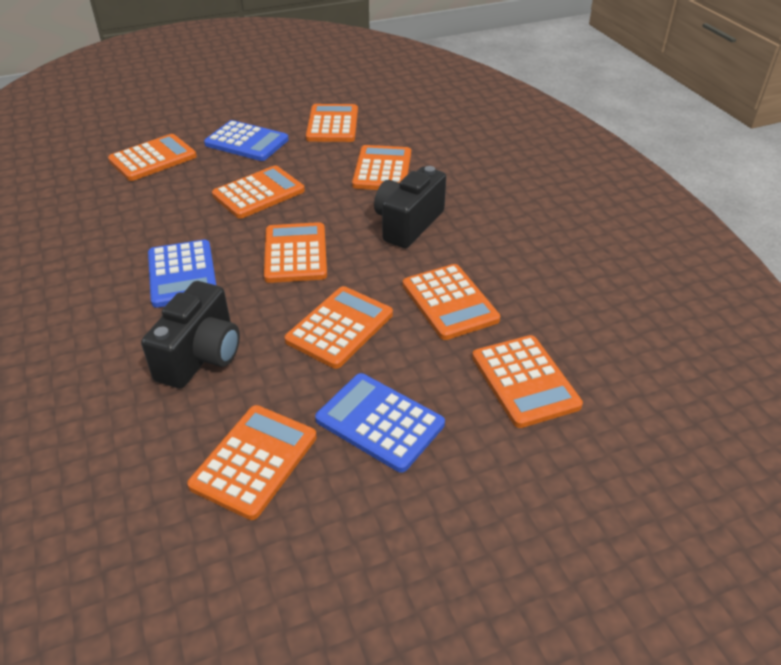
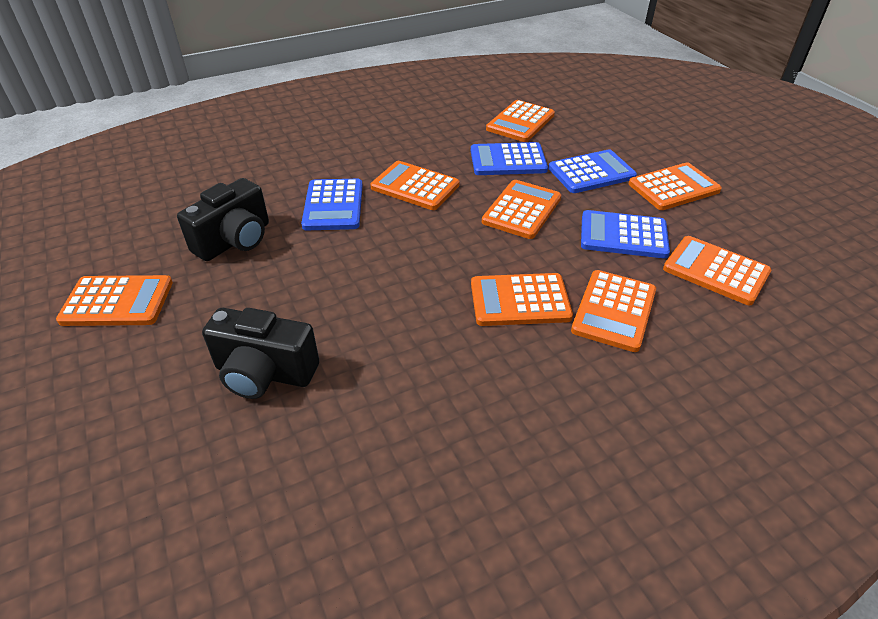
blue calculator: 3 -> 4
orange calculator: 9 -> 8

